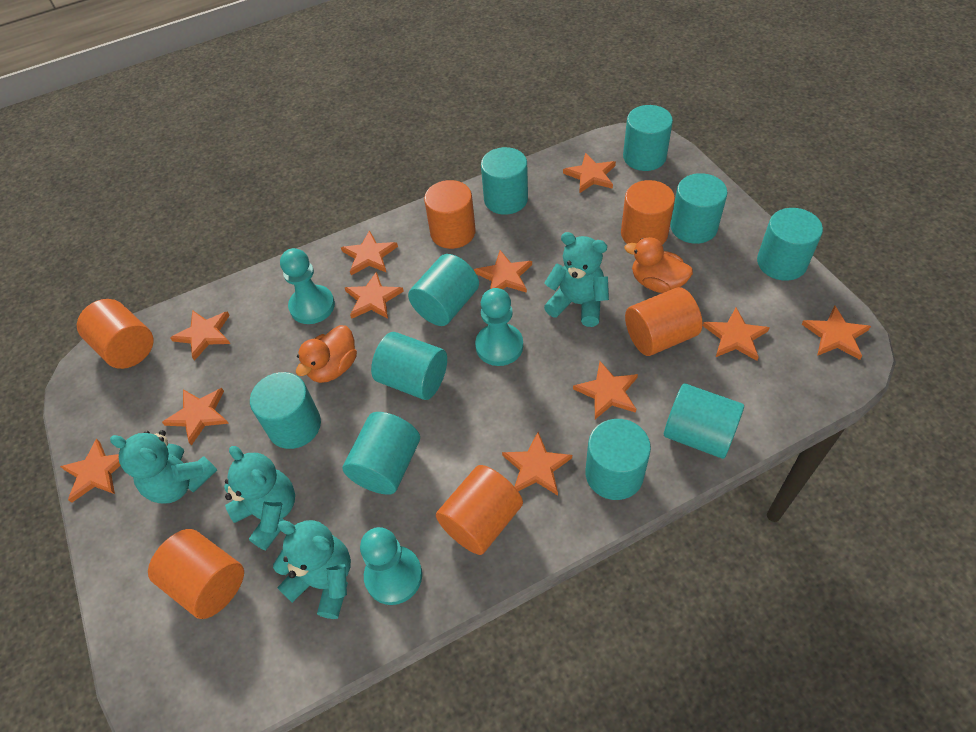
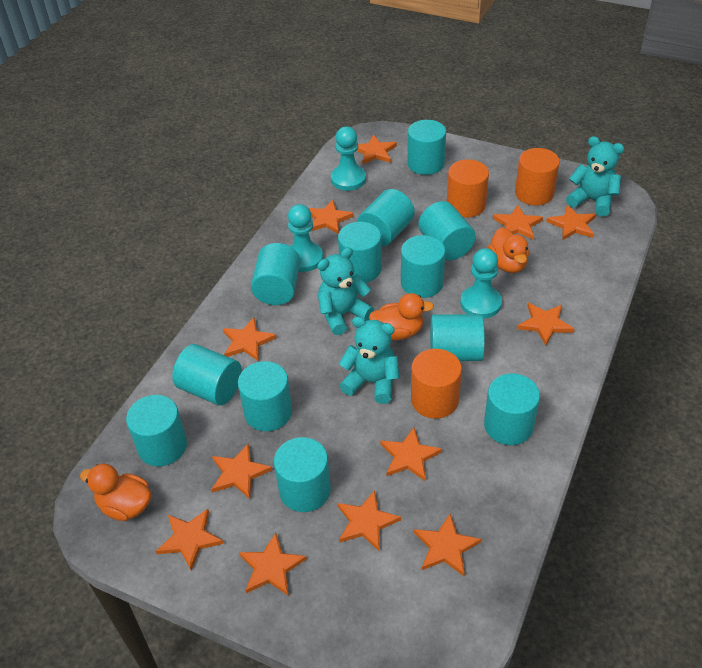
orange cylinder: 6 -> 3
orange duck: 2 -> 3
orange star: 11 -> 12
turquoise cylinder: 10 -> 12
turquoise teddy bear: 4 -> 3

